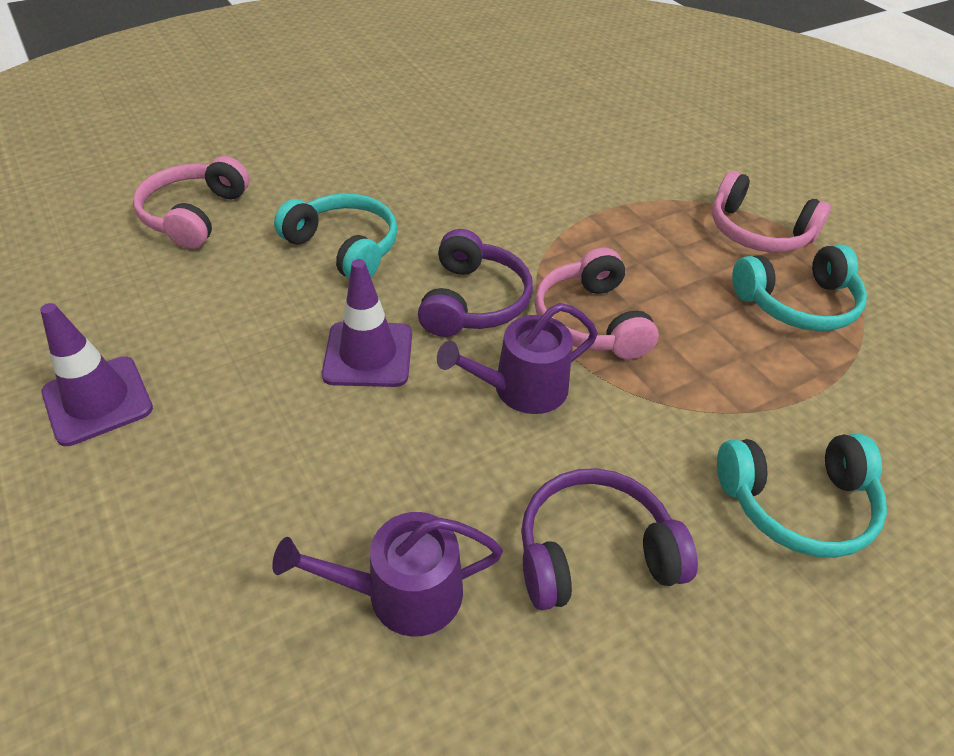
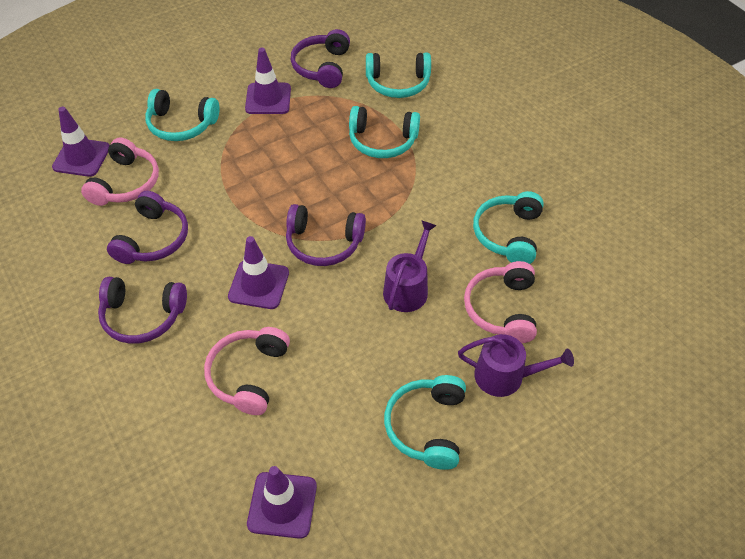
purple headphones: 2 -> 4
purple traffic cone: 2 -> 4
turquoise headphones: 3 -> 5

